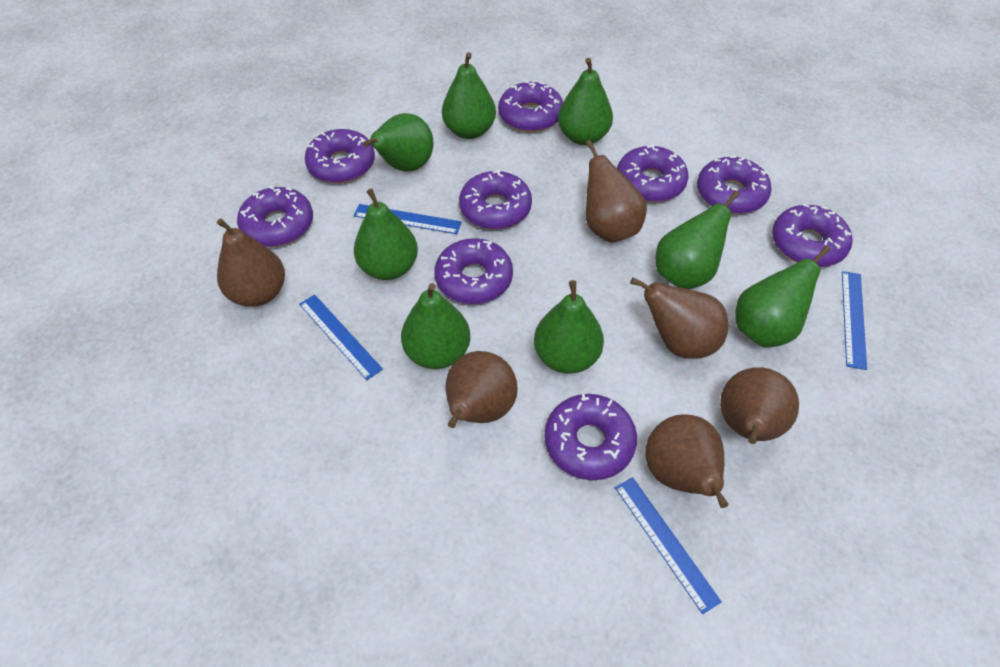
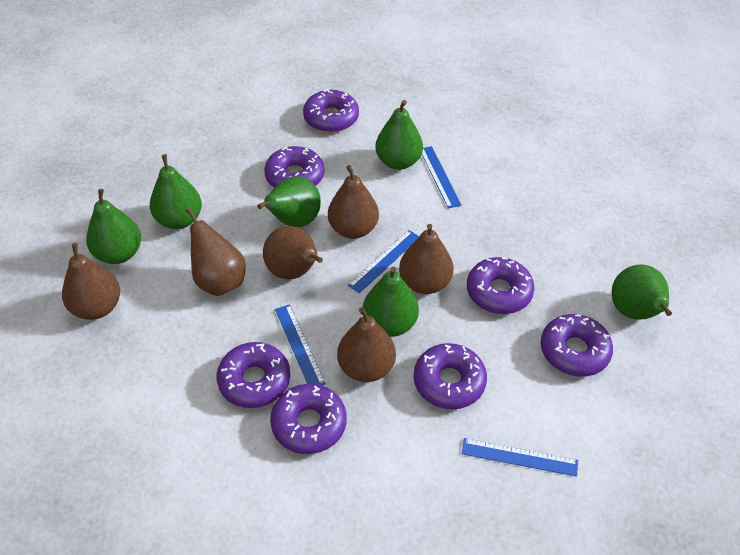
green pear: 8 -> 6
purple donut: 9 -> 7

